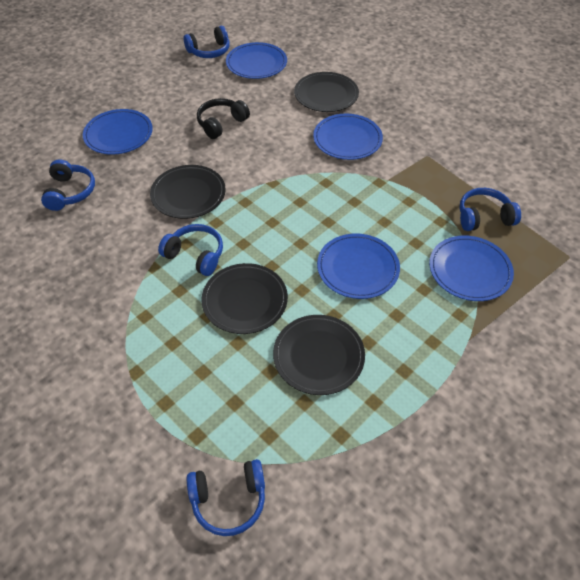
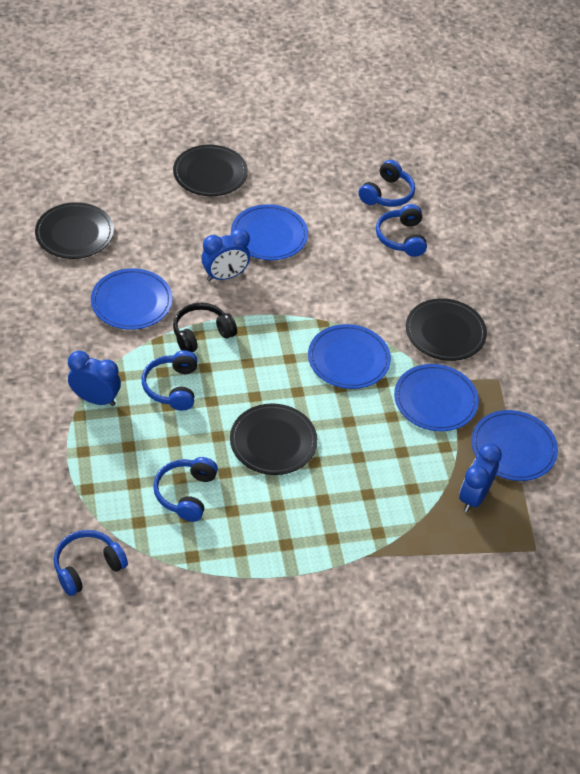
blue clock: 0 -> 3

